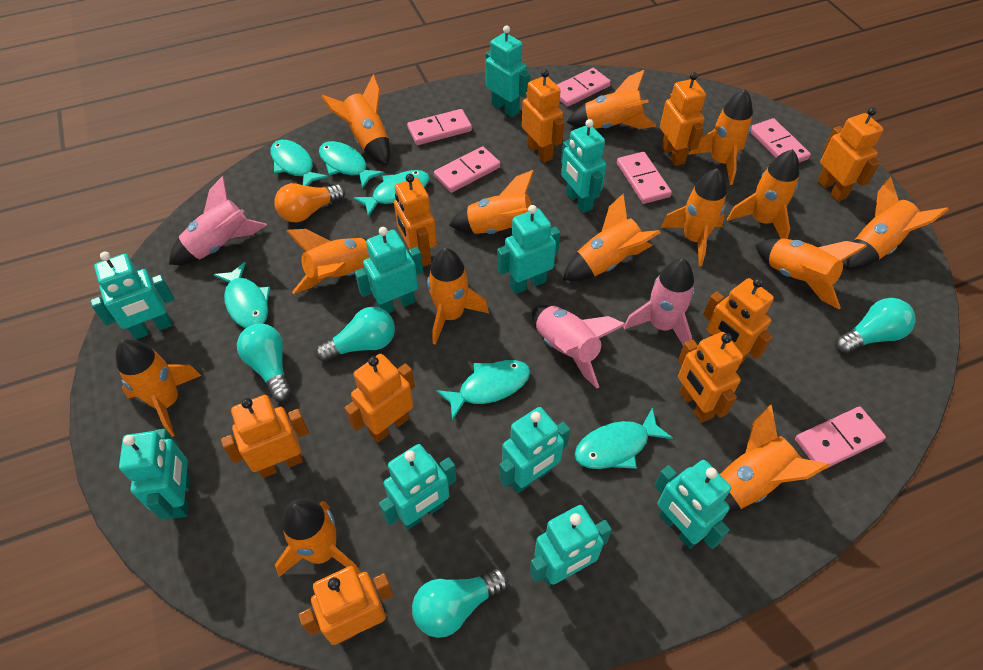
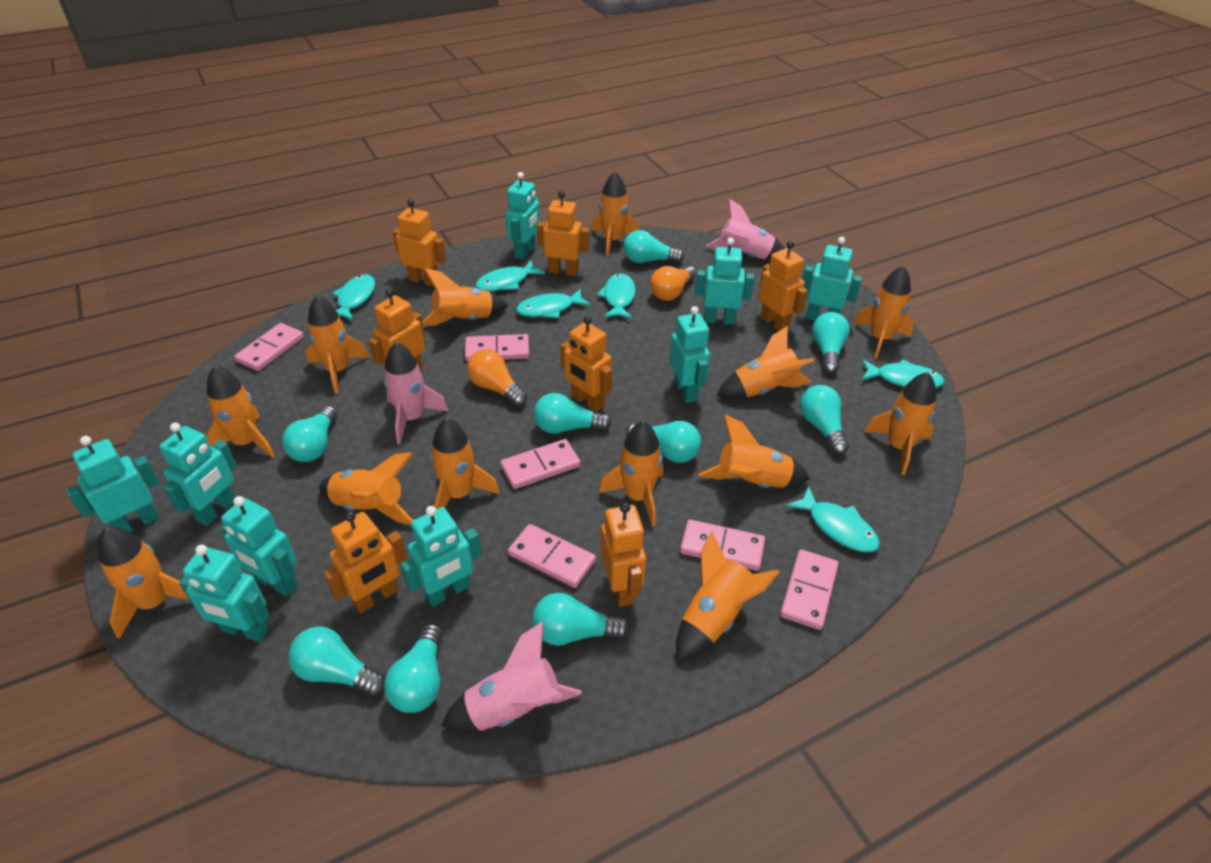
orange light bulb: 1 -> 2
orange robot: 9 -> 7
orange rocket: 14 -> 13
turquoise light bulb: 4 -> 9
turquoise robot: 10 -> 9

